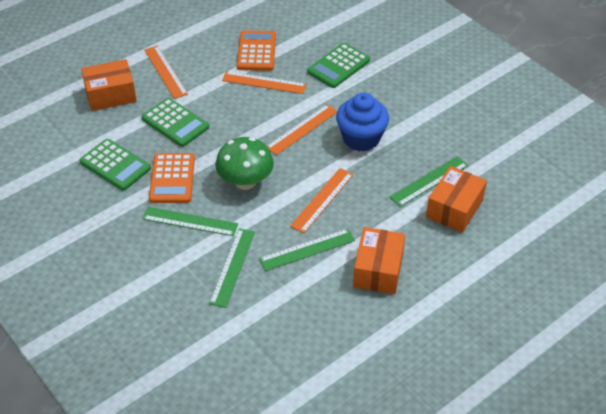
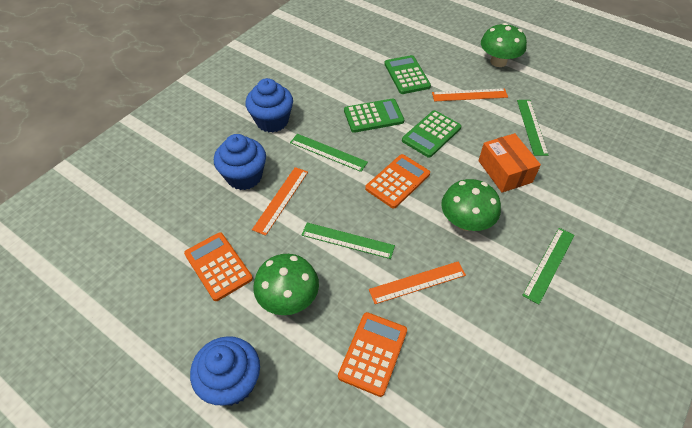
blue cupcake: 1 -> 3
green mushroom: 1 -> 3
orange box: 3 -> 1
orange calculator: 2 -> 3
orange ruler: 4 -> 3

